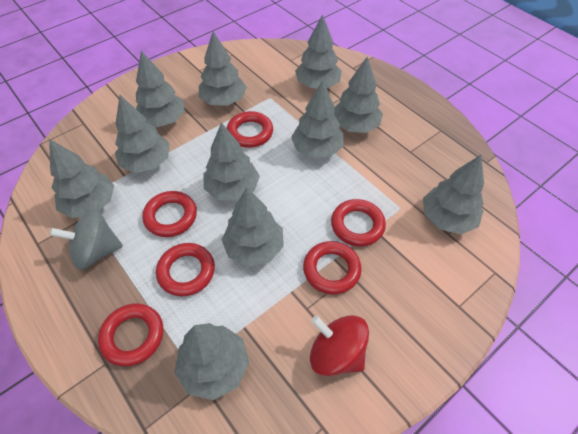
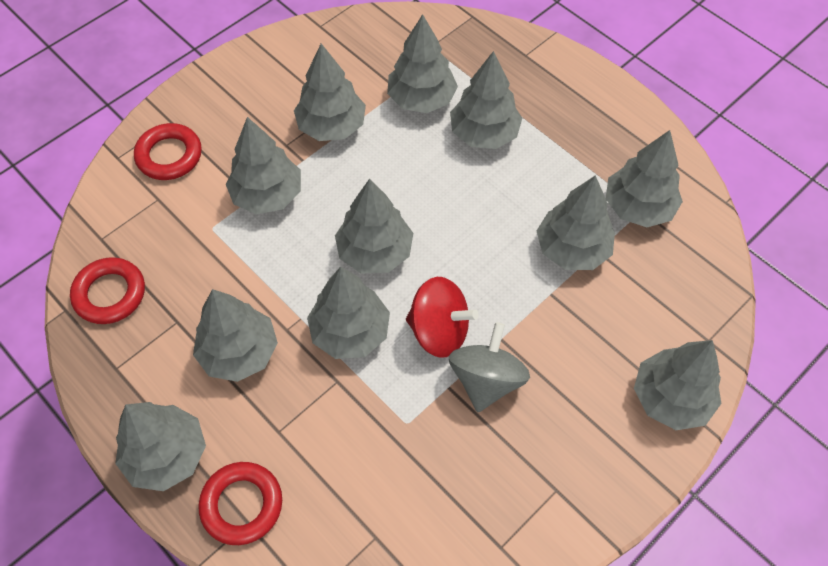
red ring: 6 -> 3

